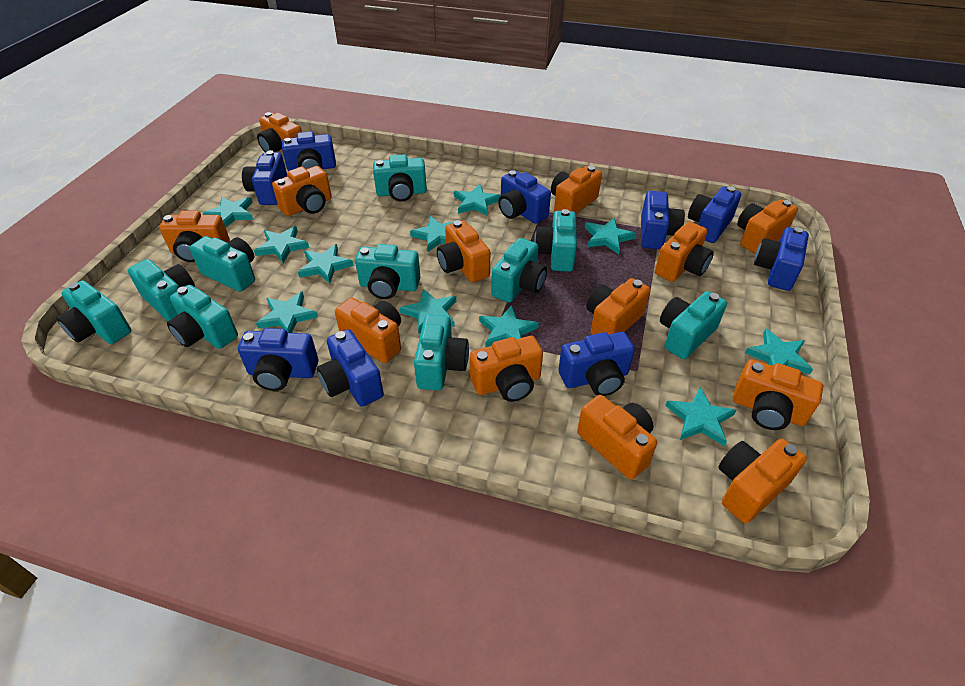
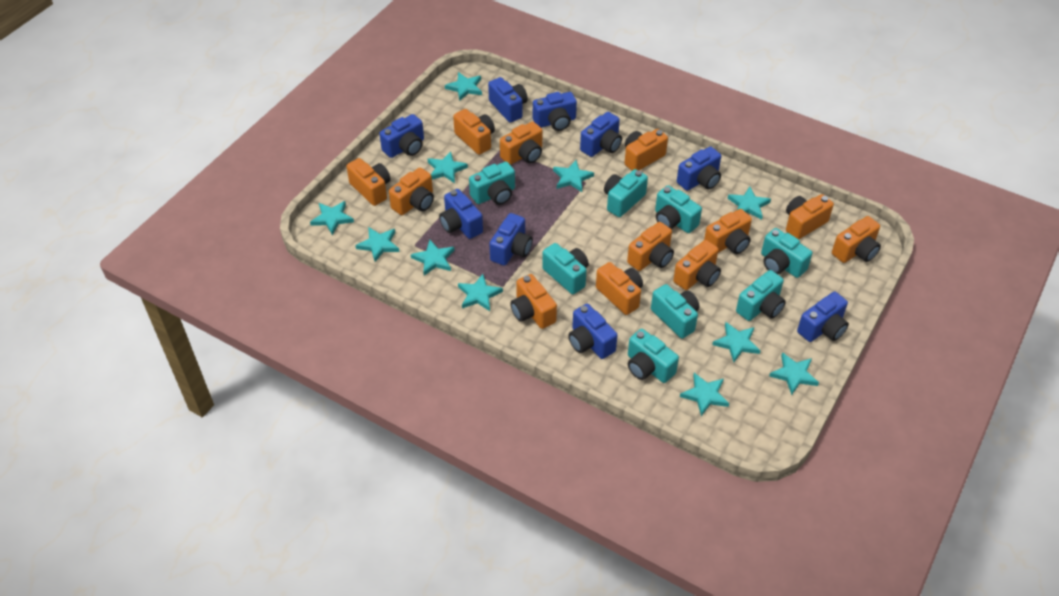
orange camera: 13 -> 12
turquoise camera: 10 -> 8

